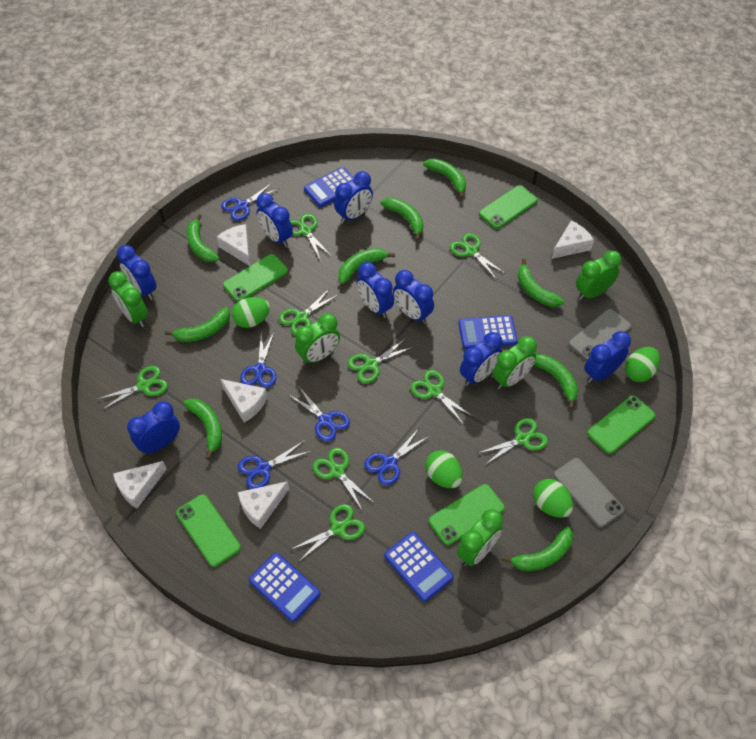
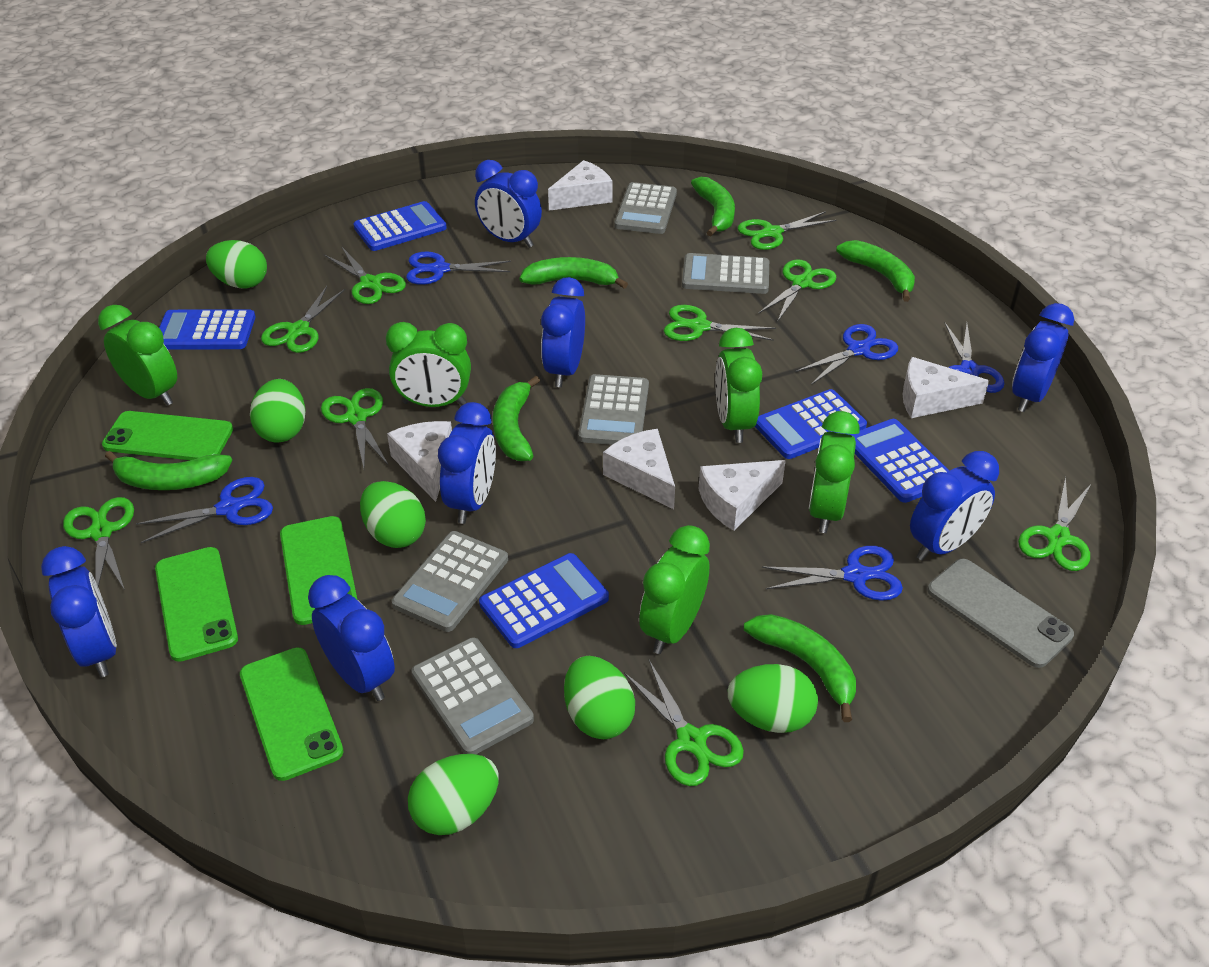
blue calculator: 4 -> 5
blue clock: 8 -> 7
green banana: 9 -> 6
green egg: 4 -> 6
green phone: 5 -> 4
grey calculator: 0 -> 5
grey phone: 2 -> 1

